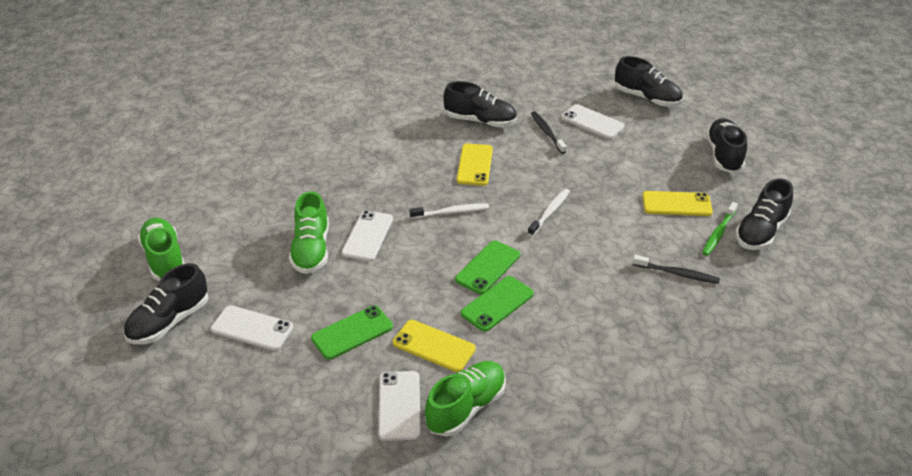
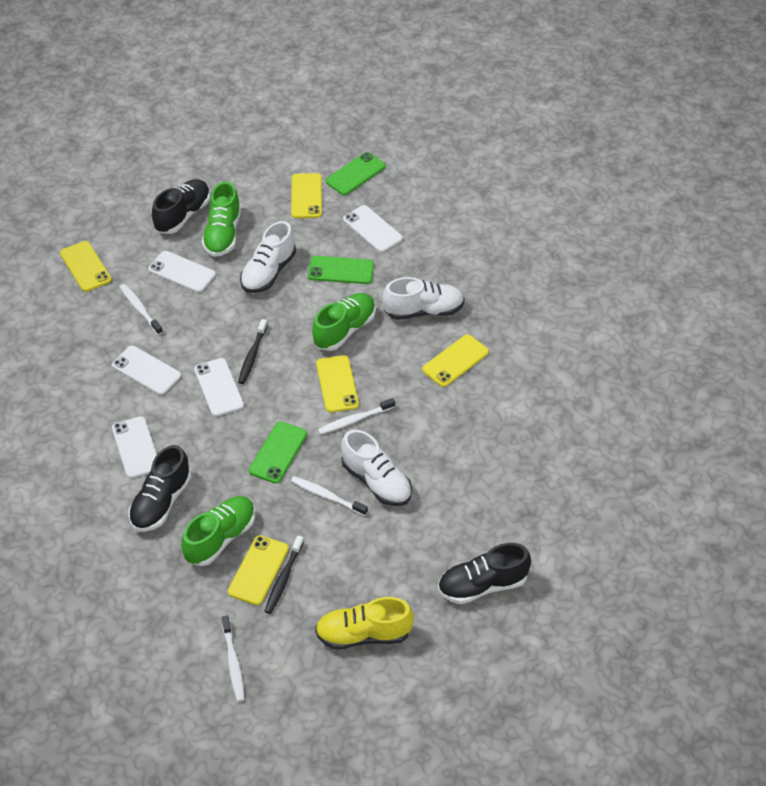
black shoe: 5 -> 3
green toothbrush: 1 -> 0
white phone: 4 -> 5
white shoe: 0 -> 3
white toothbrush: 2 -> 4
yellow phone: 3 -> 5
yellow shoe: 0 -> 1

